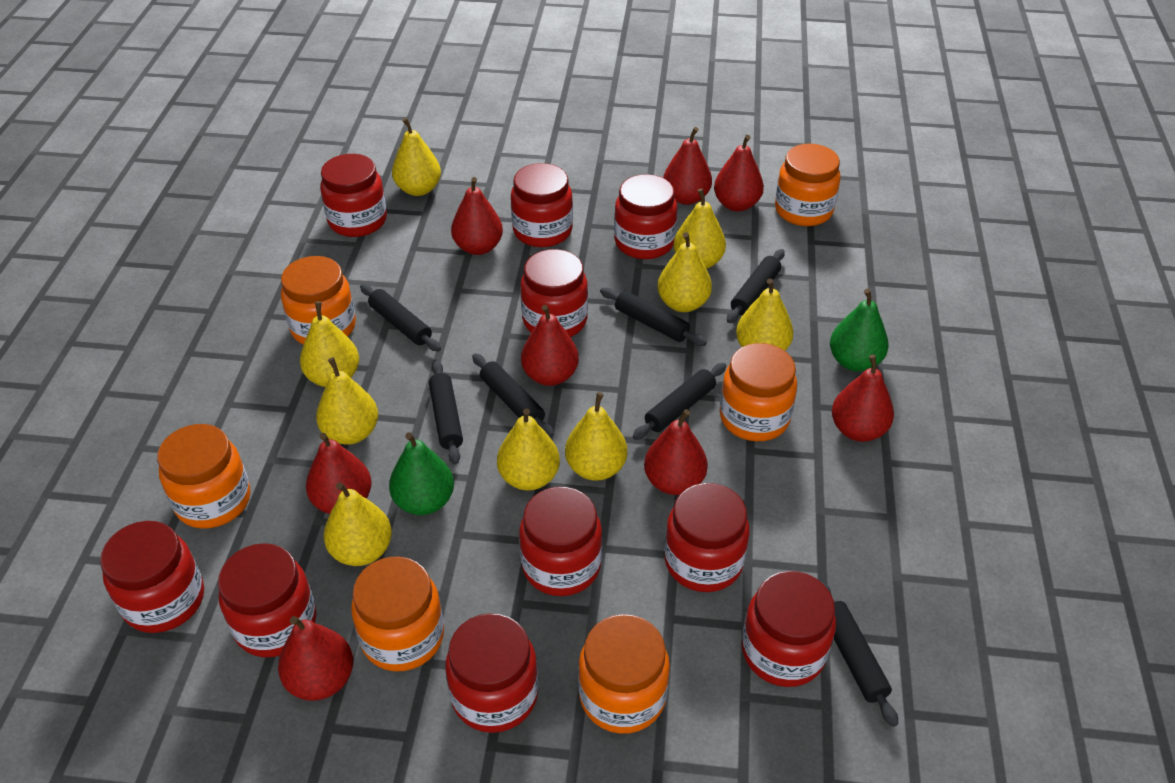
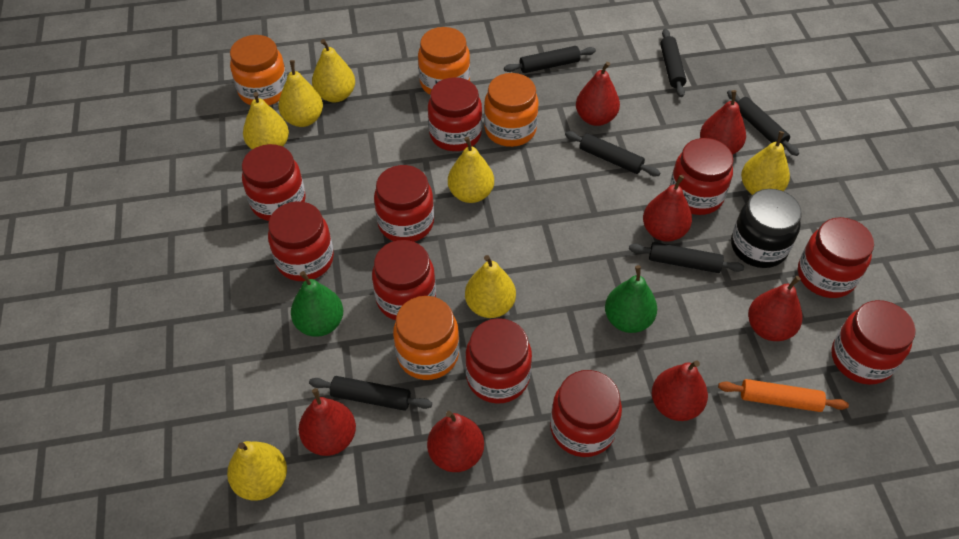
black jar: 0 -> 1
black rolling pin: 7 -> 6
orange jar: 6 -> 4
orange rolling pin: 0 -> 1
red pear: 8 -> 7
yellow pear: 9 -> 7

